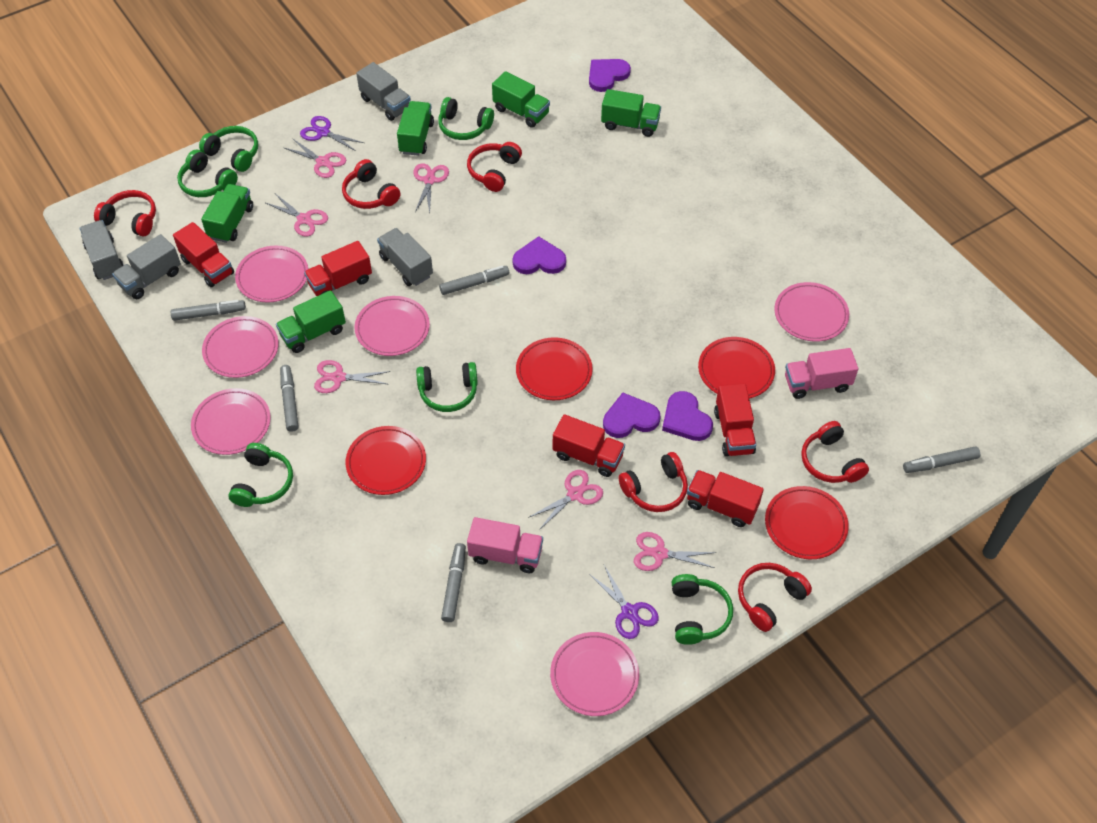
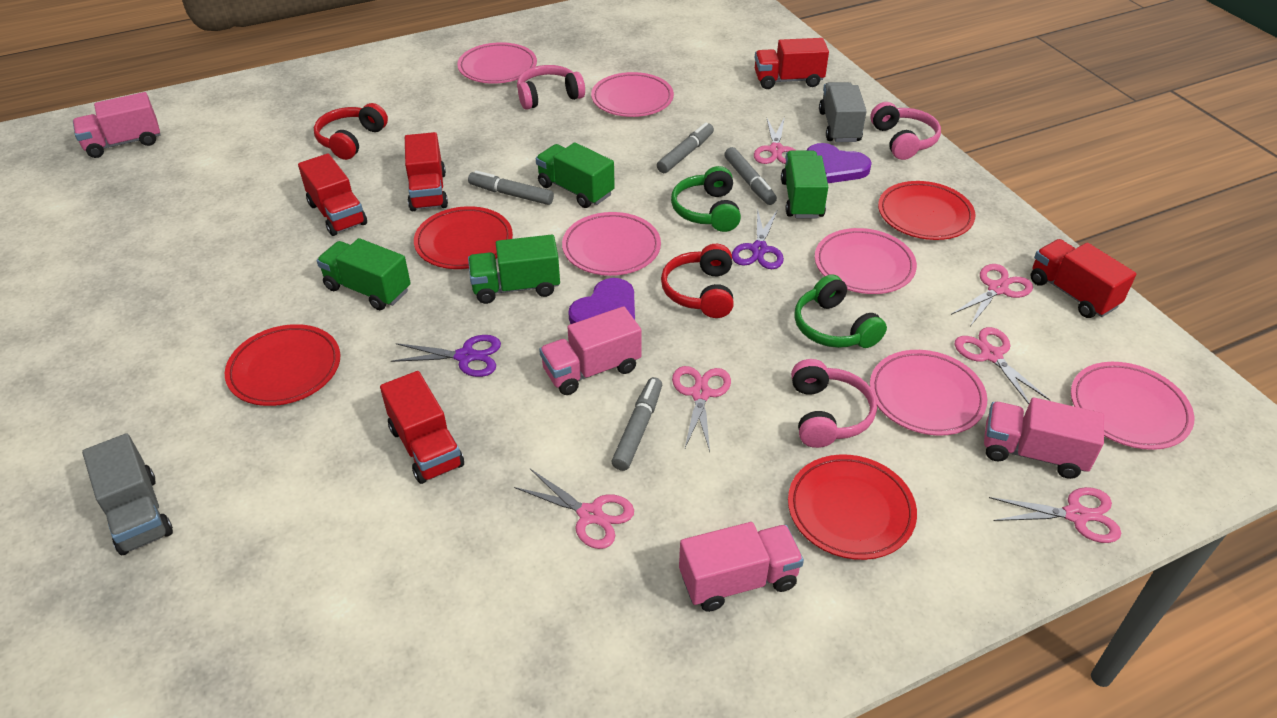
green headphones: 6 -> 2
green truck: 5 -> 4
grey marker: 5 -> 4
grey truck: 4 -> 2
pink headphones: 0 -> 3
pink truck: 2 -> 4
purple heart: 4 -> 2
red headphones: 6 -> 2

